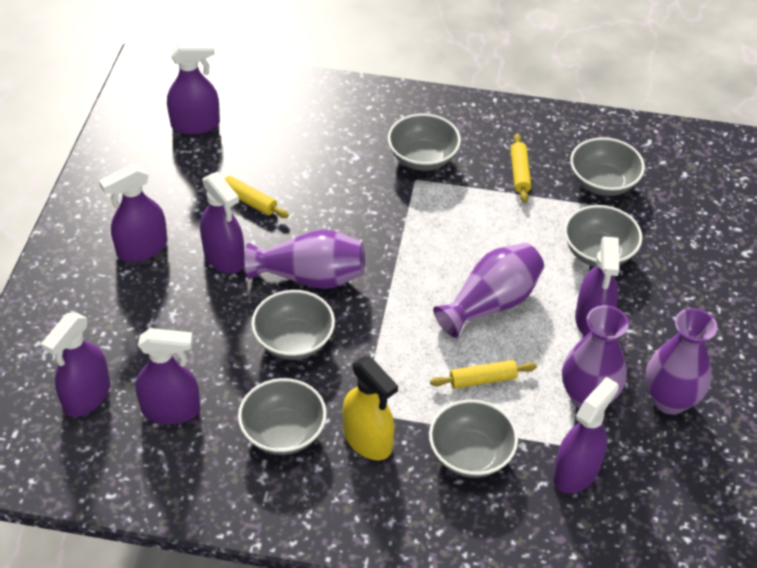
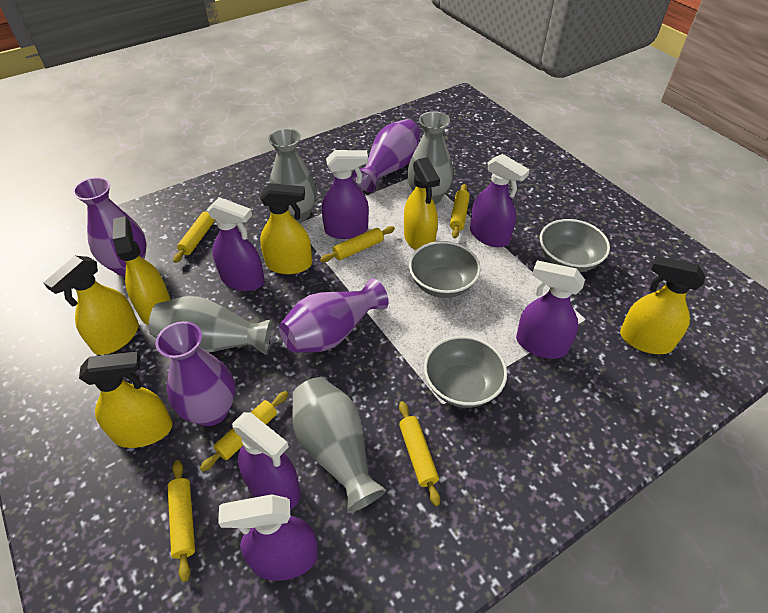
grey bowl: 6 -> 3
grey vase: 0 -> 4
purple spray bottle: 7 -> 6
yellow rolling pin: 3 -> 6
yellow spray bottle: 1 -> 6

